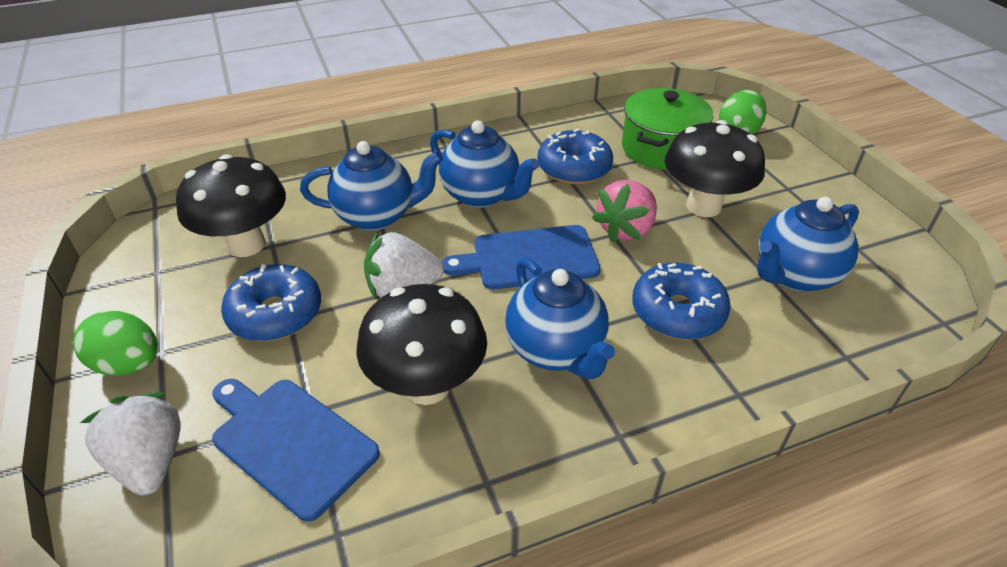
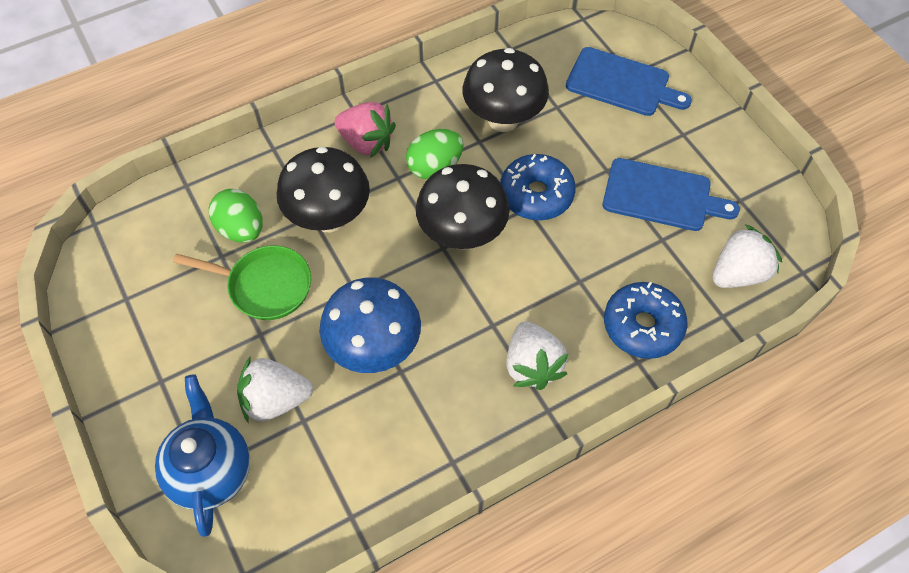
blue donut: 3 -> 2
blue mushroom: 0 -> 1
blue teapot: 4 -> 1
green pan: 0 -> 1
green pot: 1 -> 0
white strawberry: 2 -> 3

